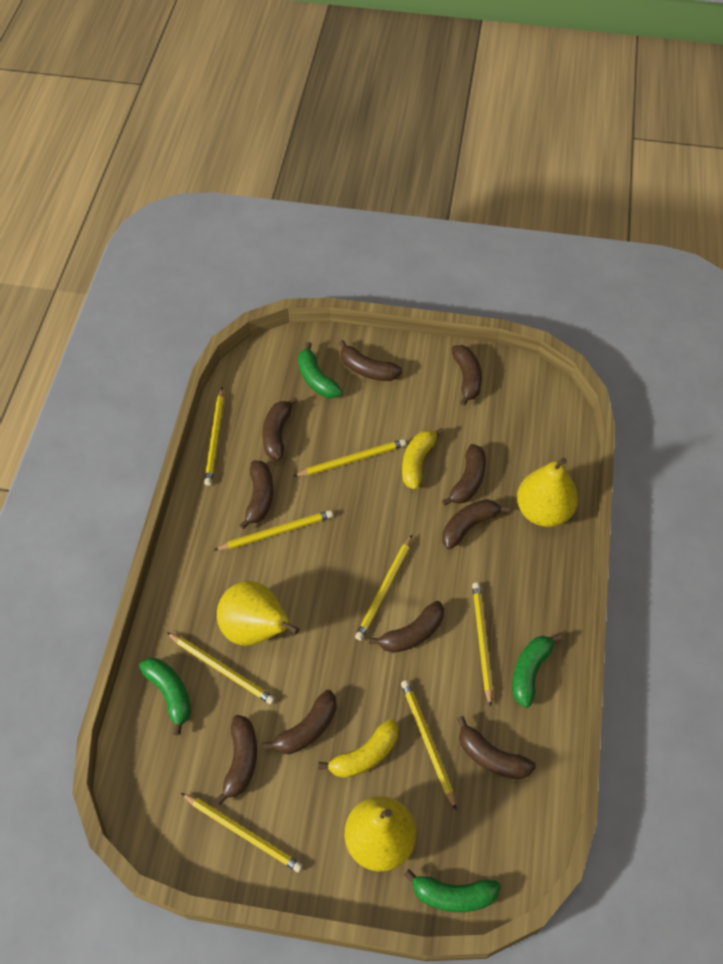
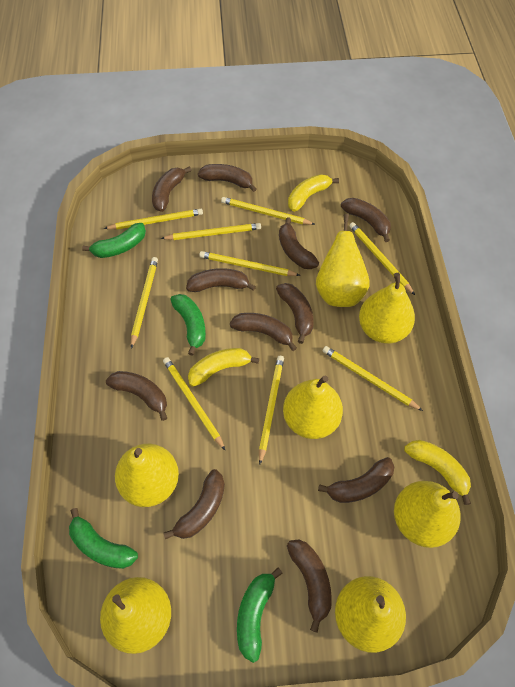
brown banana: 10 -> 11
yellow banana: 2 -> 3
yellow pear: 3 -> 7
yellow pencil: 8 -> 9

